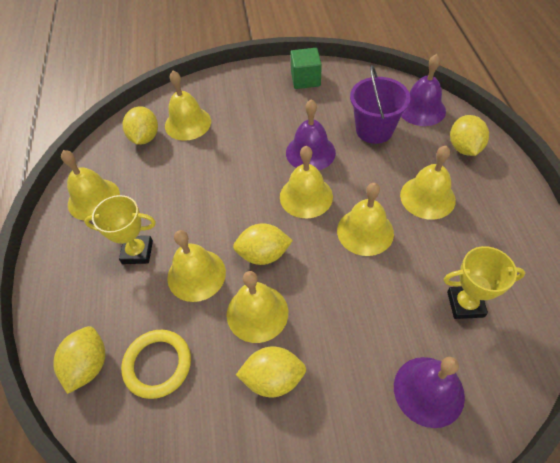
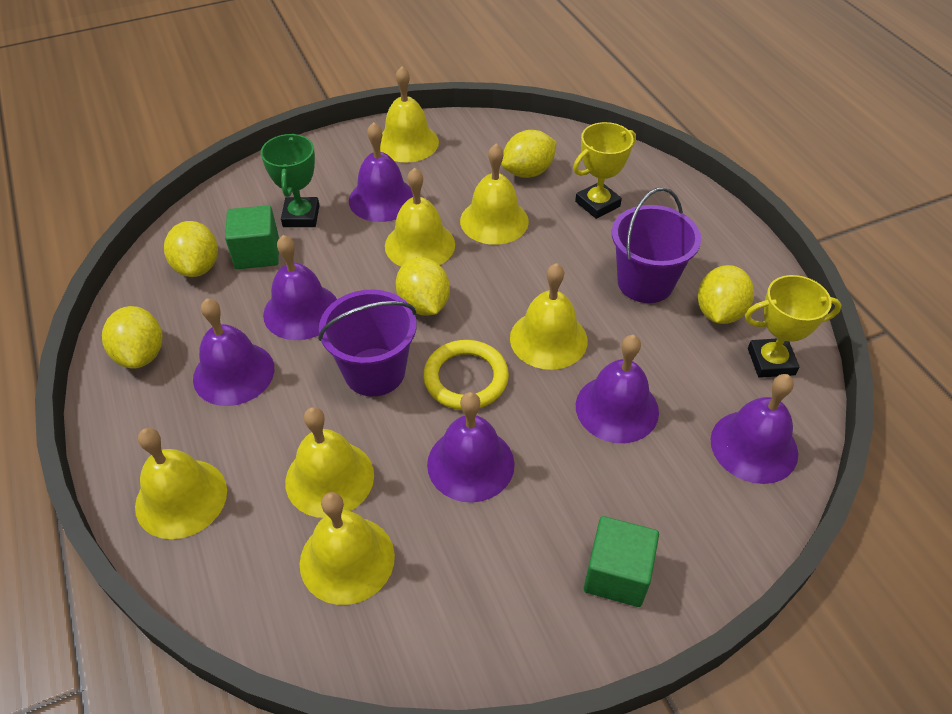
green cube: 1 -> 2
green trophy: 0 -> 1
purple bell: 3 -> 6
purple bucket: 1 -> 2

